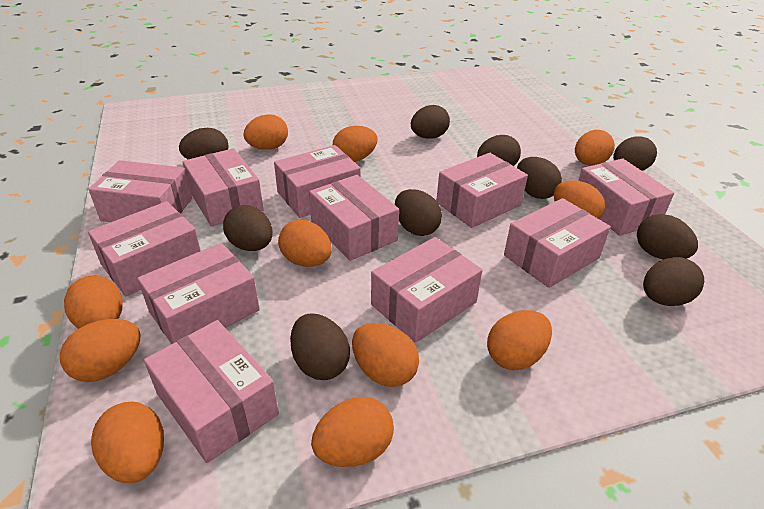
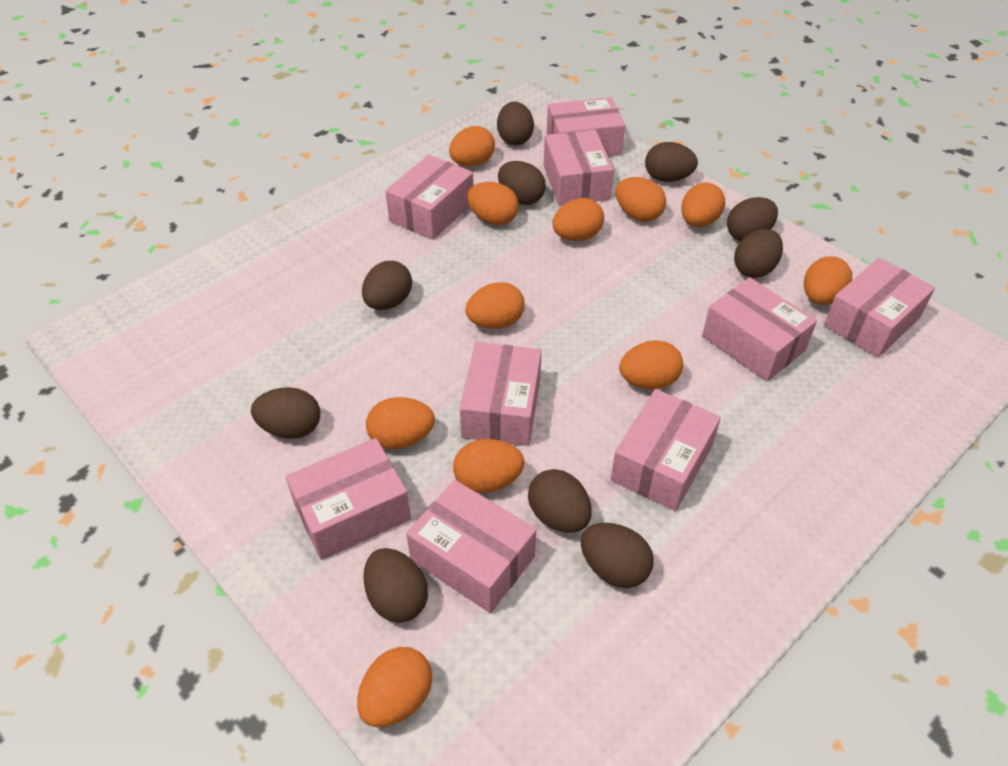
pink box: 11 -> 9

